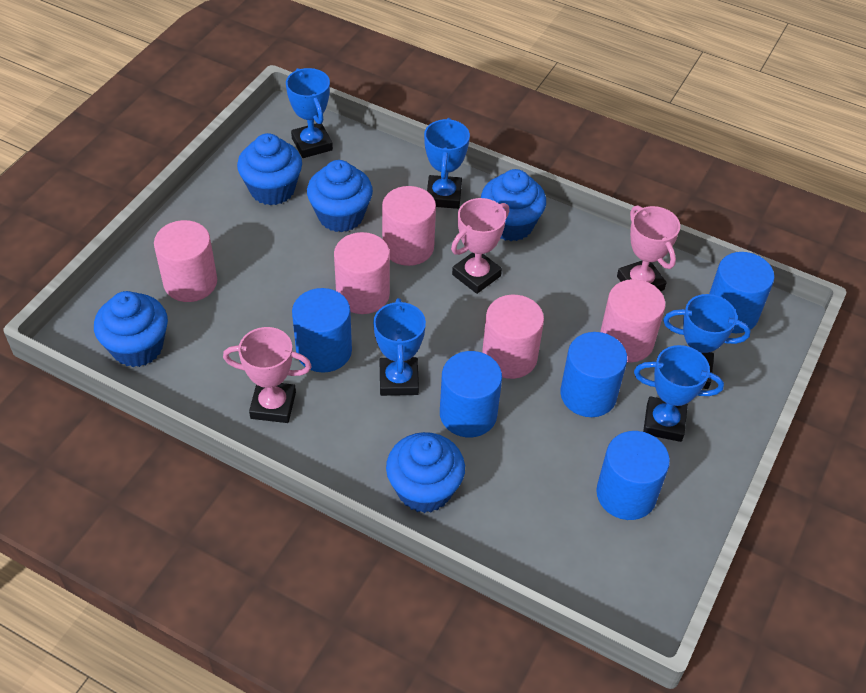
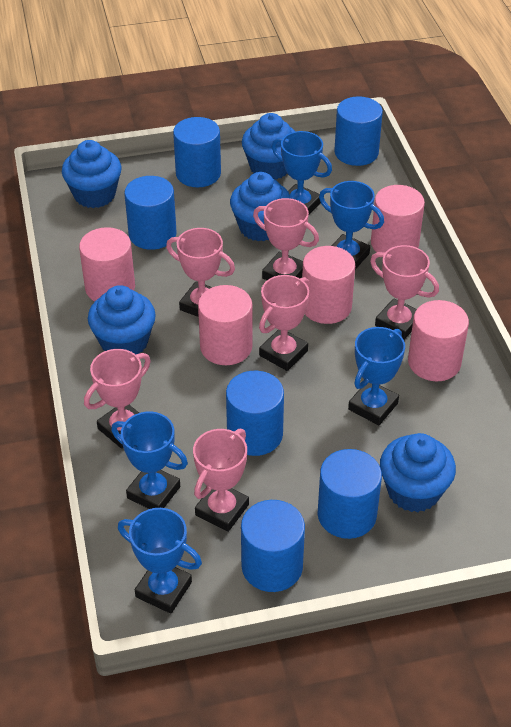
blue cylinder: 5 -> 6
pink trophy: 3 -> 6

